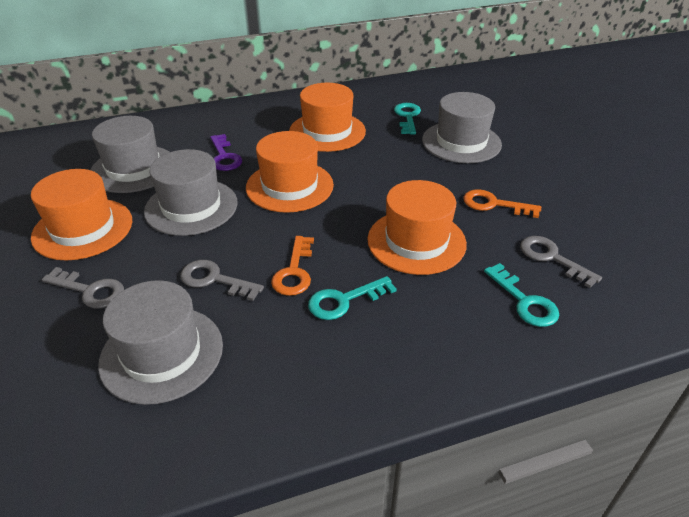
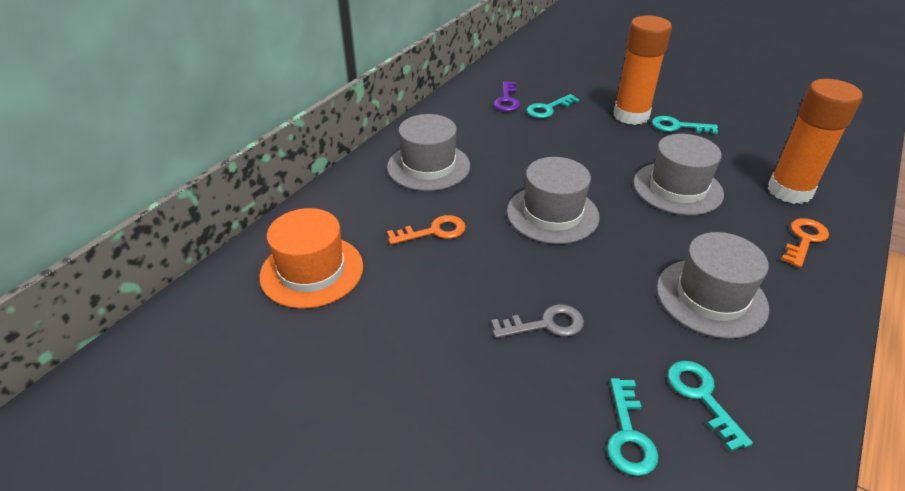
grey key: 3 -> 1
orange glue stick: 0 -> 2
orange hat: 4 -> 1
turquoise key: 3 -> 4

